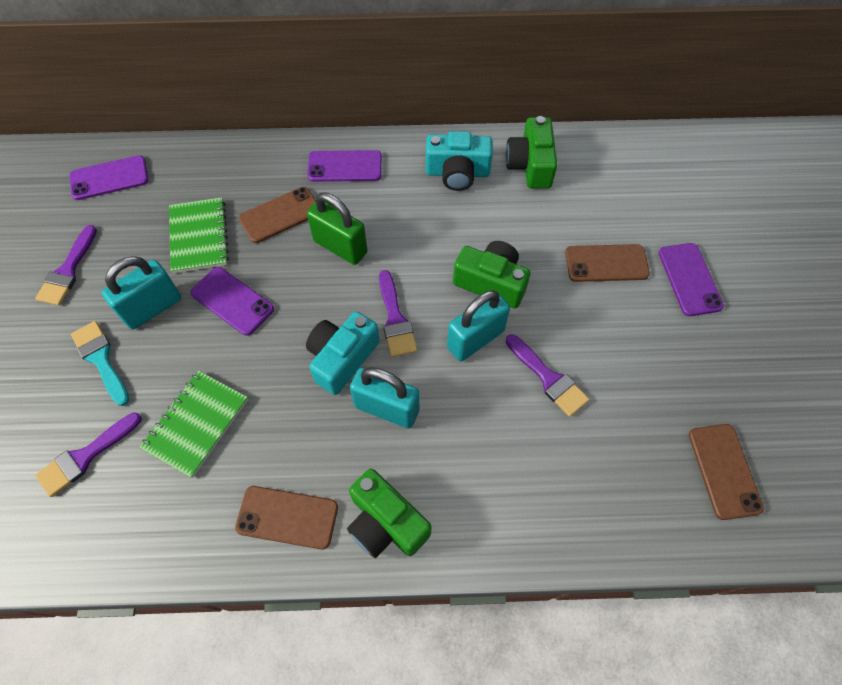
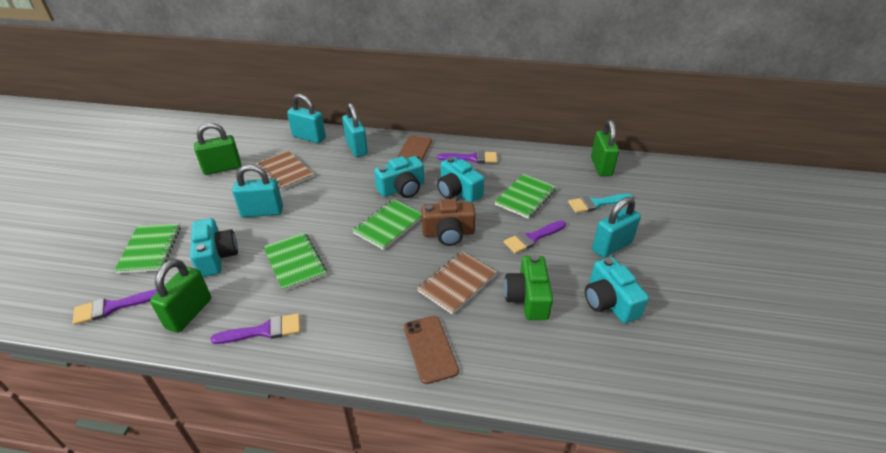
brown camera: 0 -> 1
brown notebook: 0 -> 2
brown phone: 4 -> 2
green camera: 3 -> 1
green notebook: 2 -> 4
green padlock: 1 -> 3
purple phone: 4 -> 0
turquoise camera: 2 -> 4
turquoise padlock: 3 -> 4

